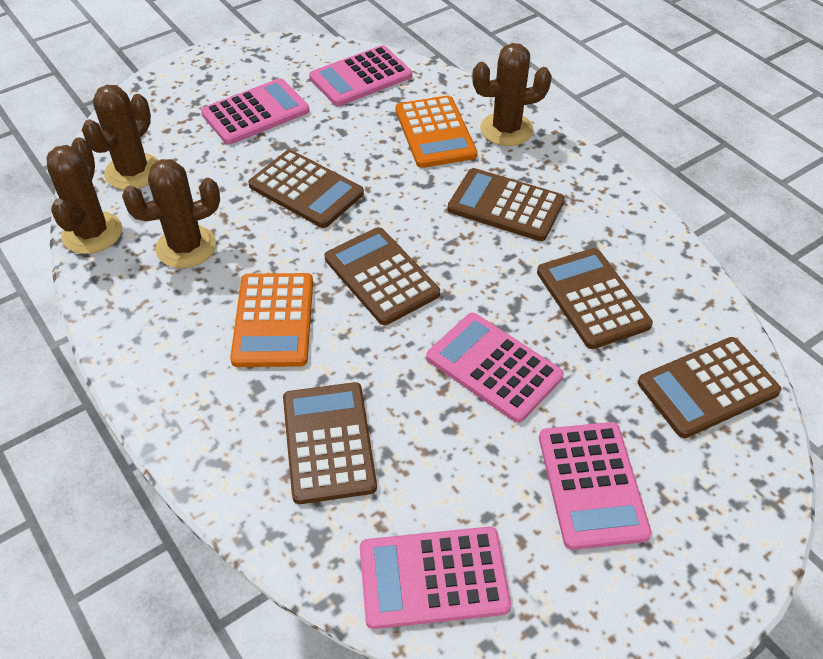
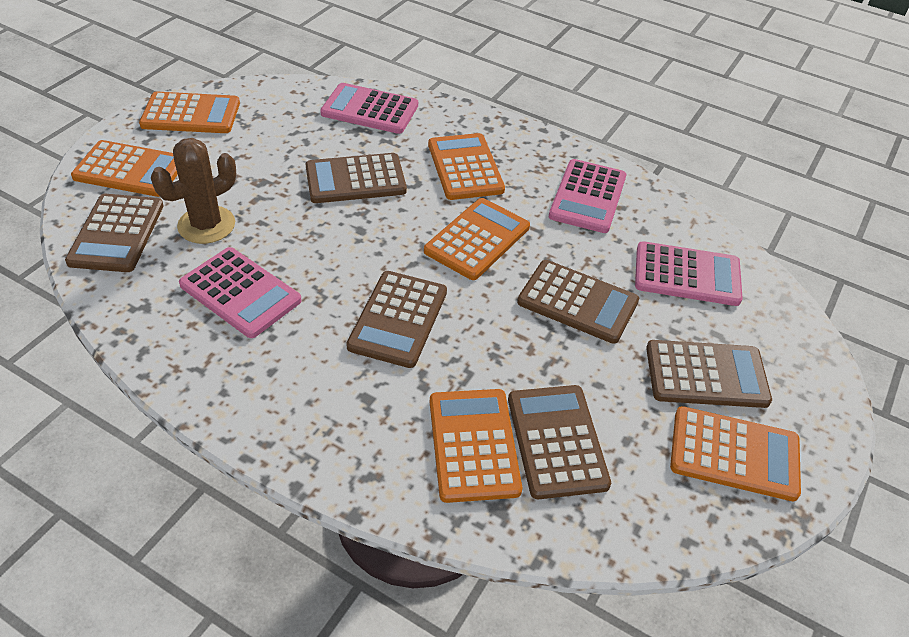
brown cactus: 4 -> 1
orange calculator: 2 -> 6
pink calculator: 5 -> 4

